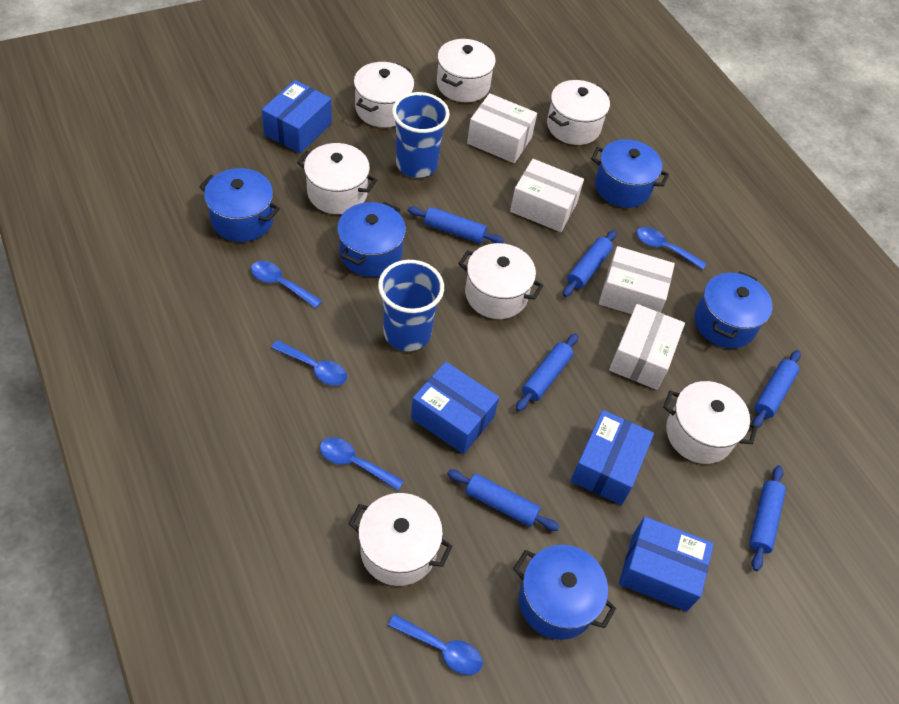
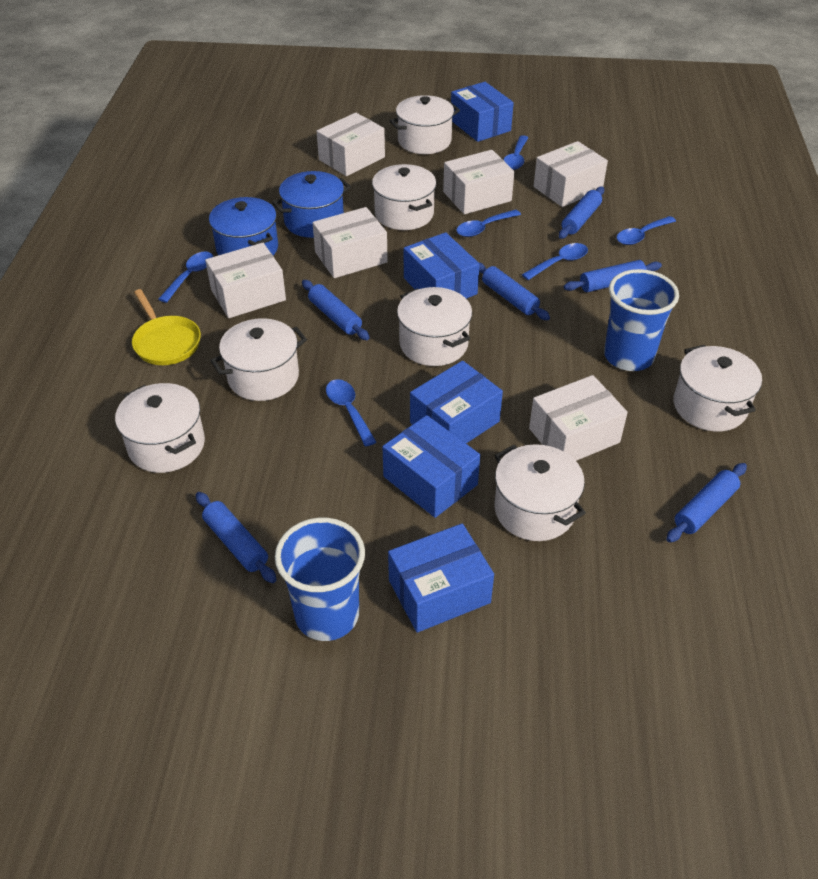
blue box: 4 -> 5
blue pot: 5 -> 2
blue spoon: 5 -> 6
white box: 4 -> 6
yellow pan: 0 -> 1

